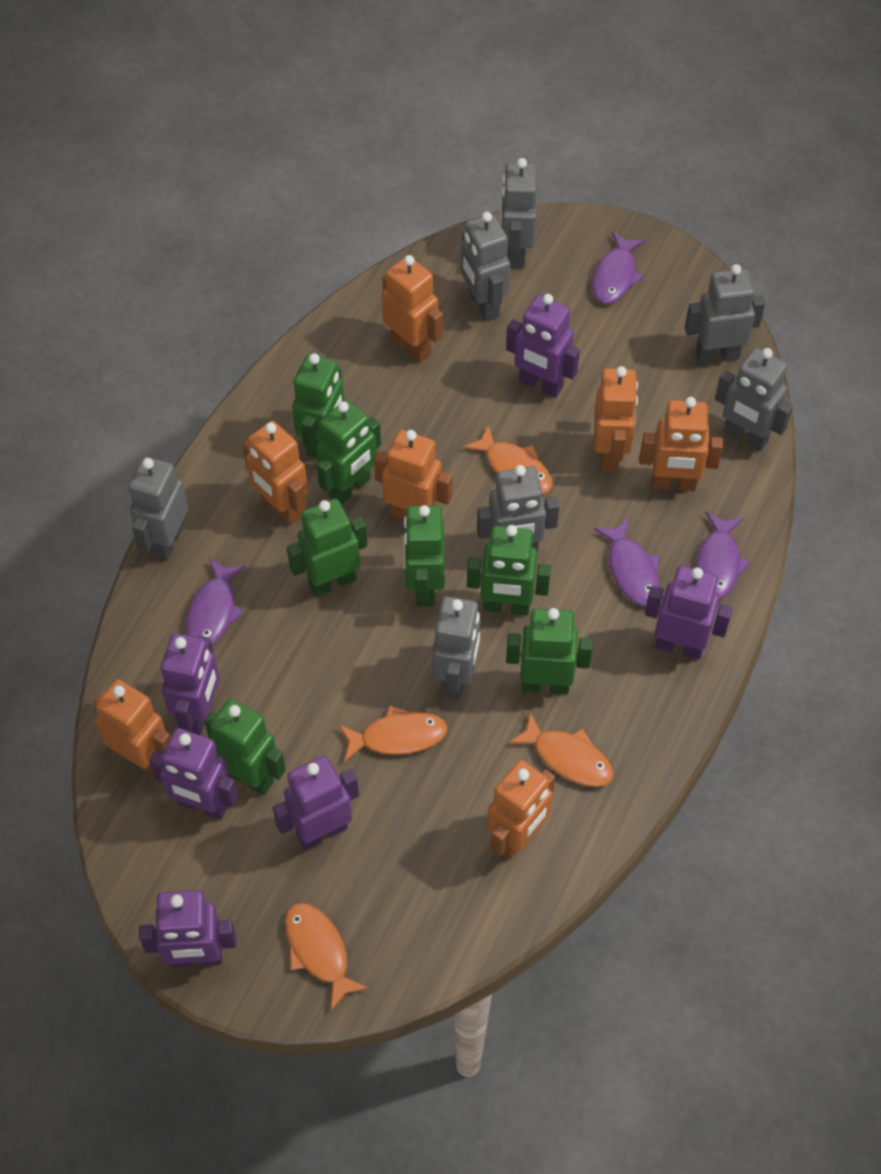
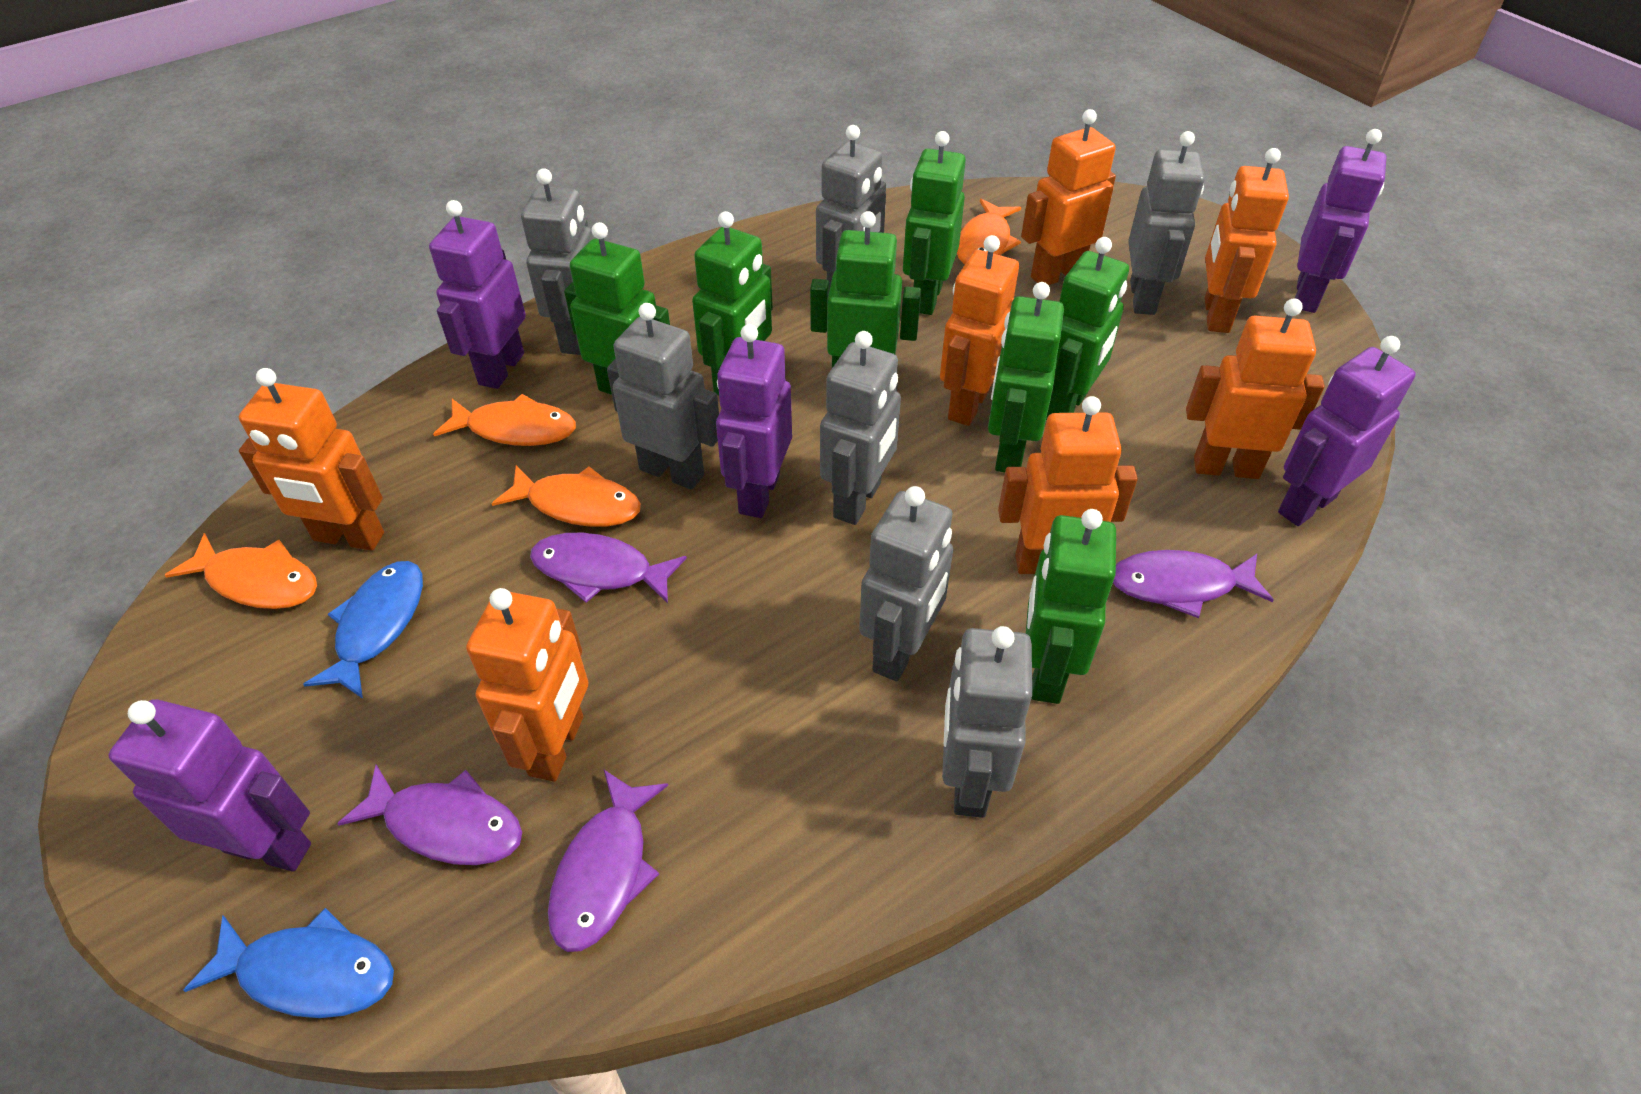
blue fish: 0 -> 2
purple robot: 6 -> 5

